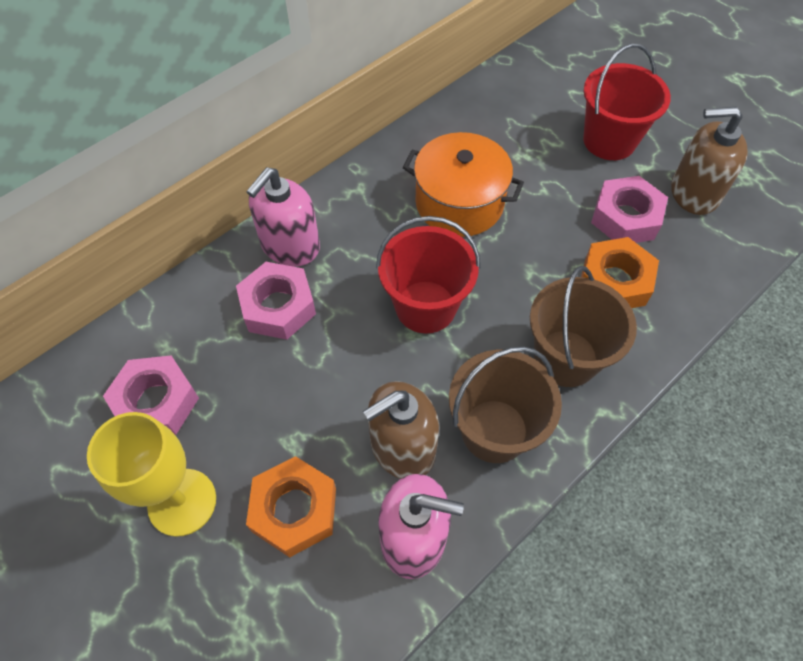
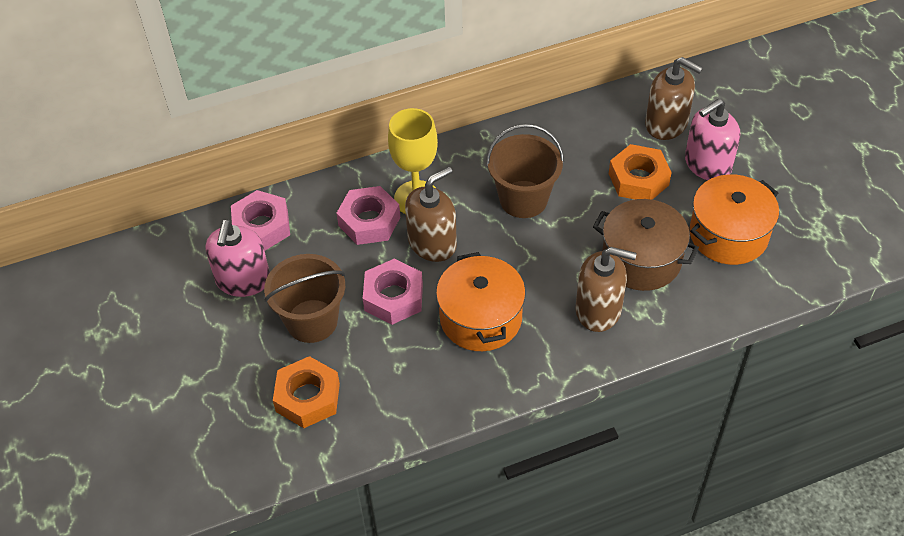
brown pot: 0 -> 1
brown soap dispenser: 2 -> 3
orange pot: 1 -> 2
red bucket: 2 -> 0

